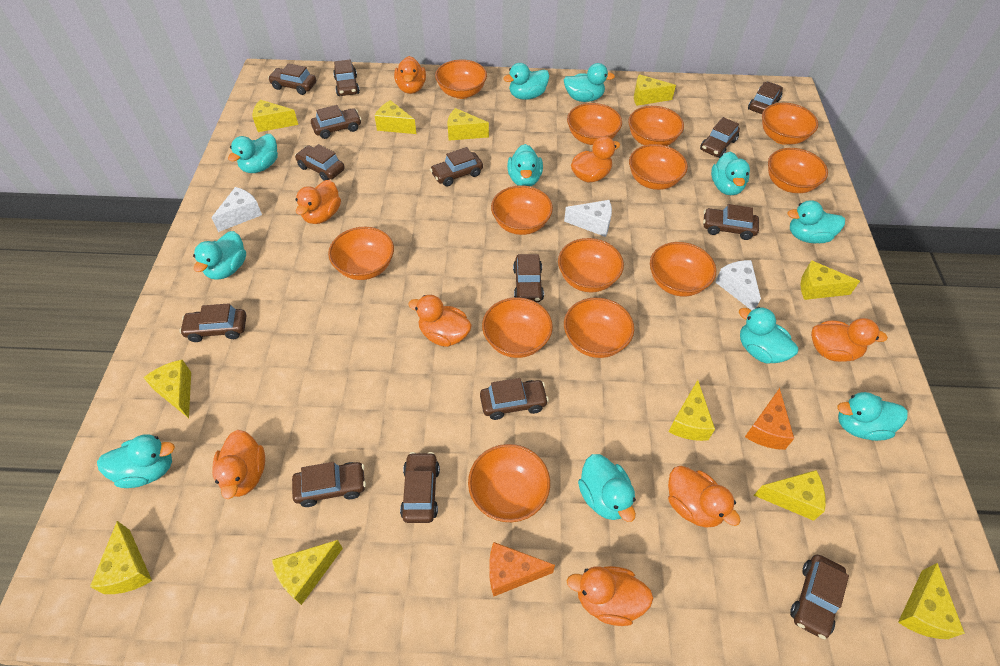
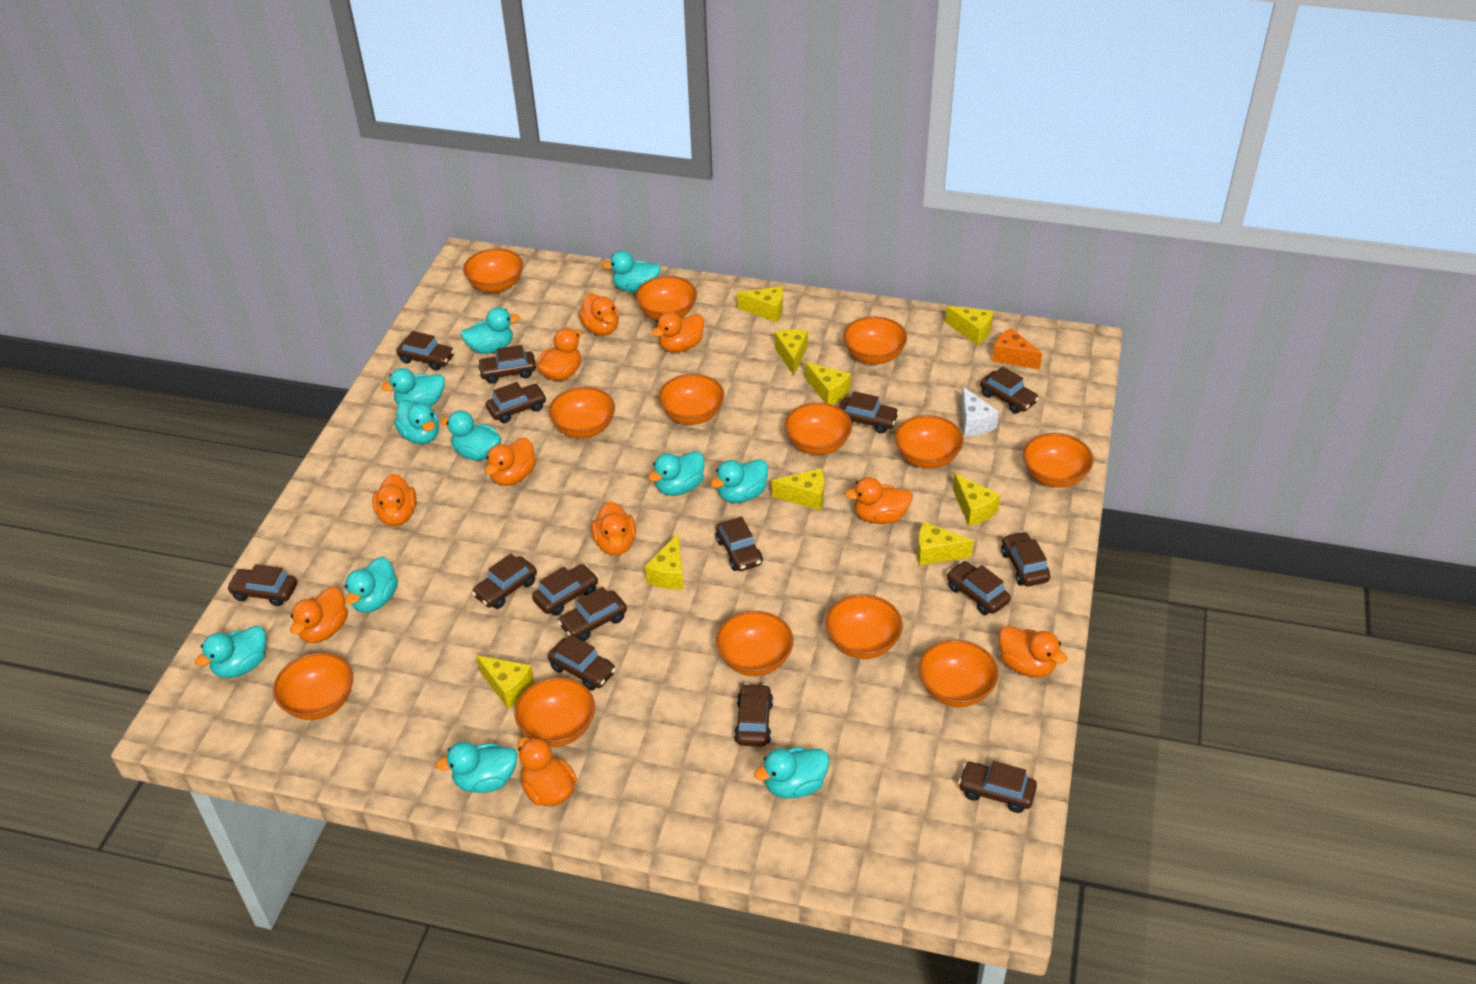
brown car: 14 -> 15
orange cheese: 2 -> 1
orange duck: 8 -> 10
white cheese: 3 -> 1
yellow cheese: 11 -> 9

